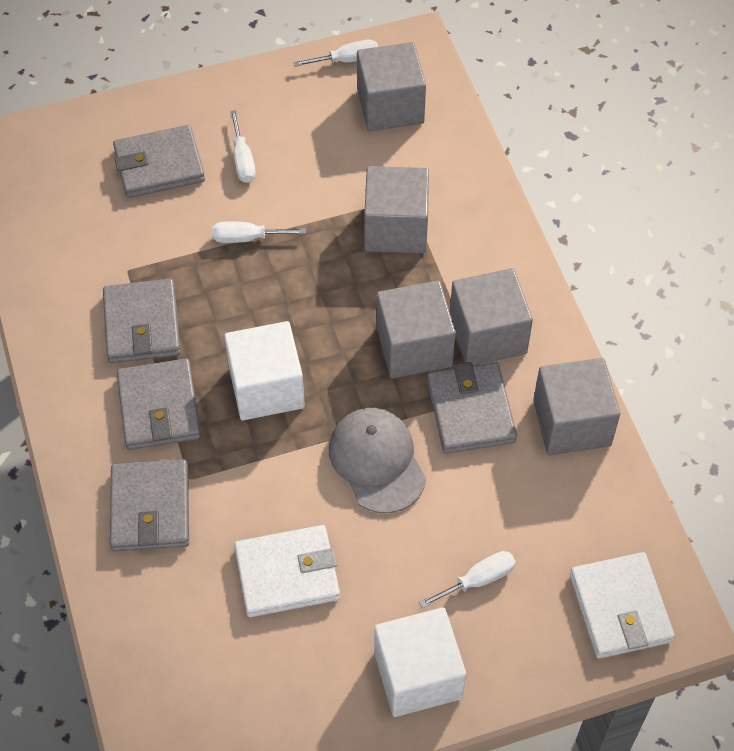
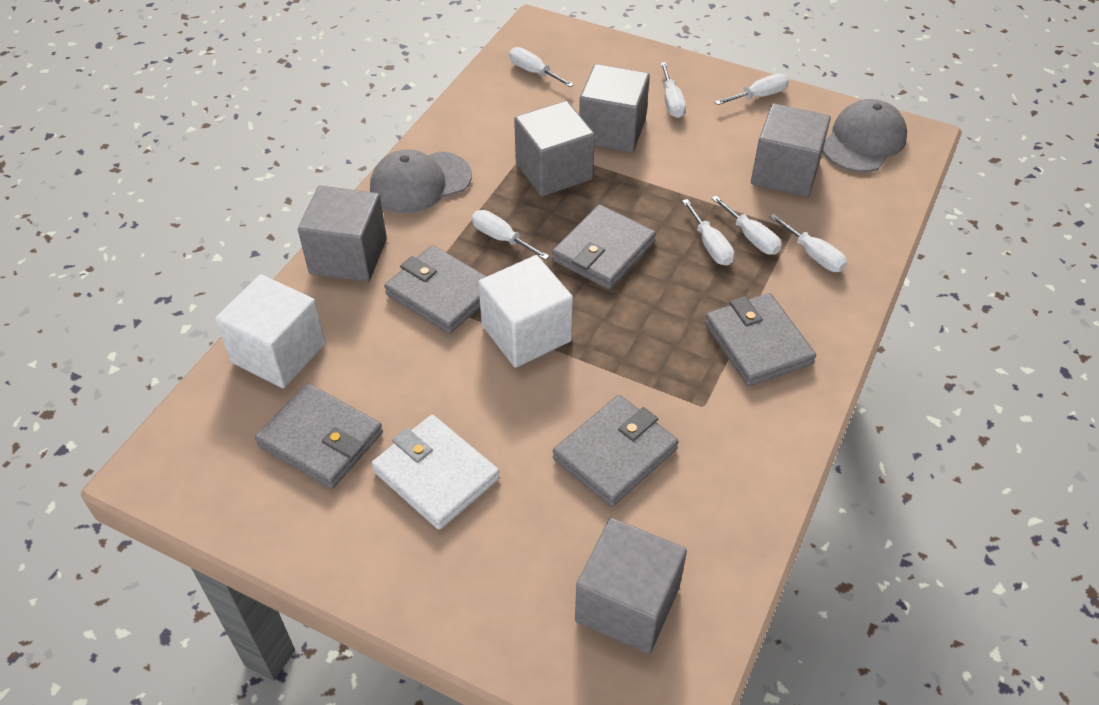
grey cap: 1 -> 2
white screwdriver: 4 -> 7
white wallet: 2 -> 1

